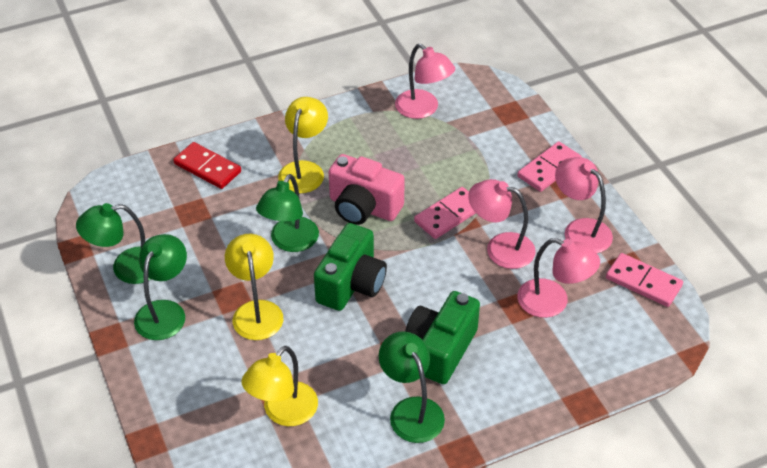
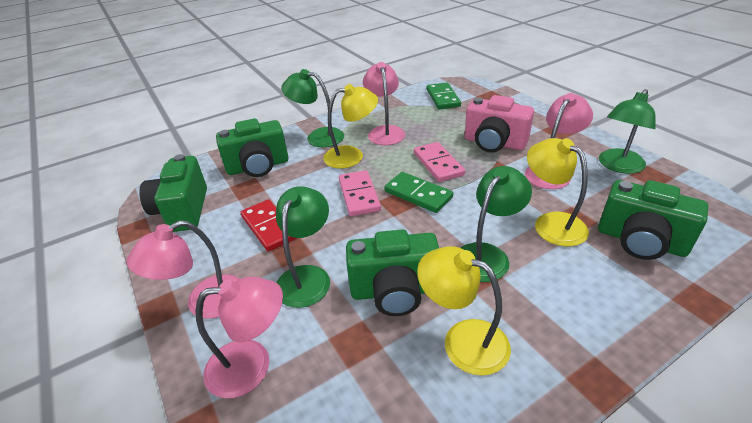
green camera: 2 -> 4
green domino: 0 -> 2
pink domino: 3 -> 2

